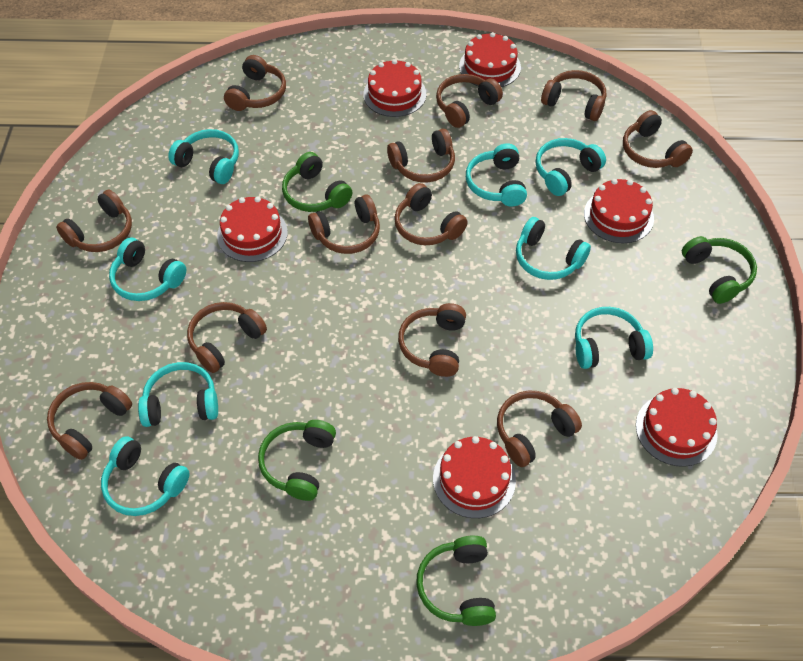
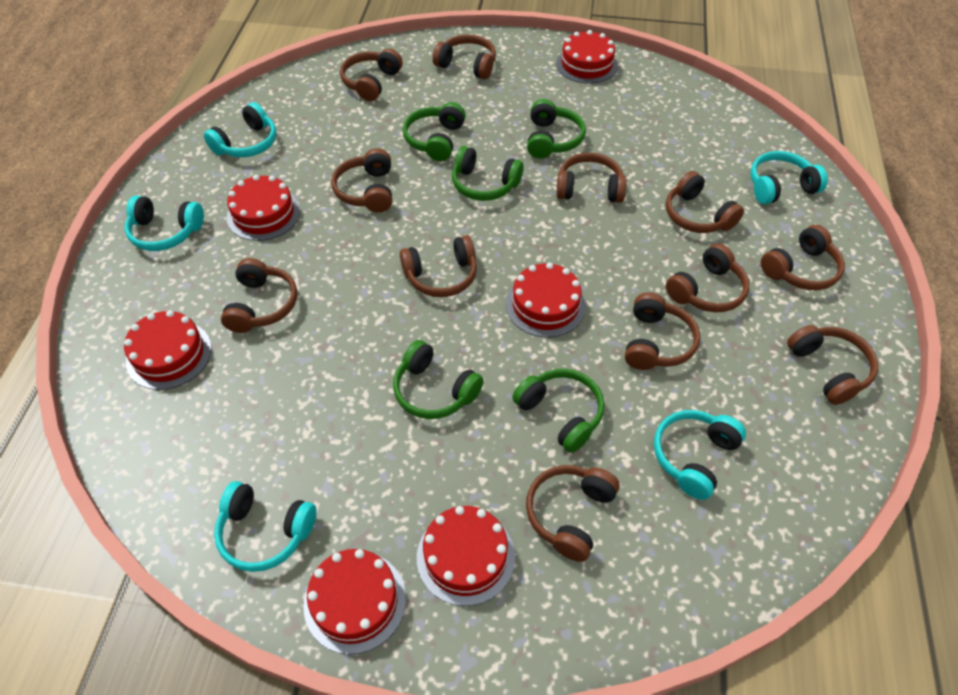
green headphones: 4 -> 5
turquoise headphones: 8 -> 5

